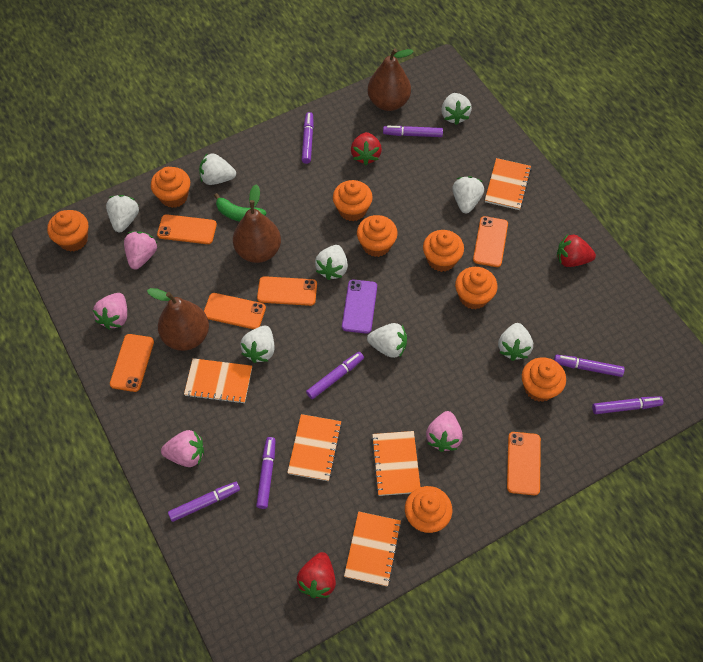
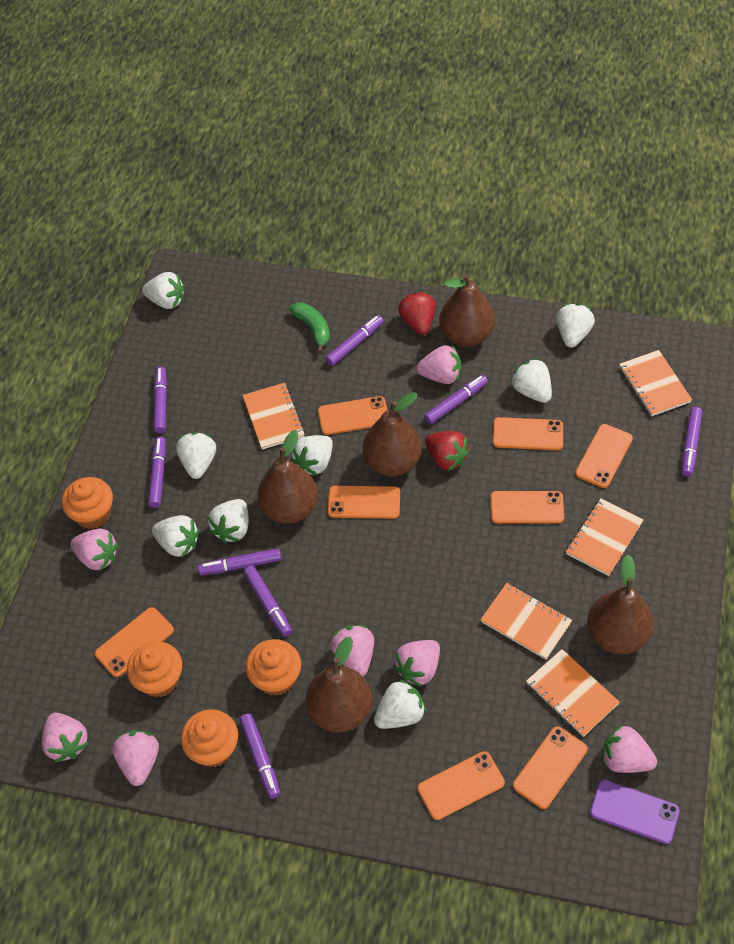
brown pear: 3 -> 5
orange cupcake: 8 -> 4
orange phone: 6 -> 8
pink strawberry: 4 -> 7
purple marker: 7 -> 8
red strawberry: 3 -> 2

